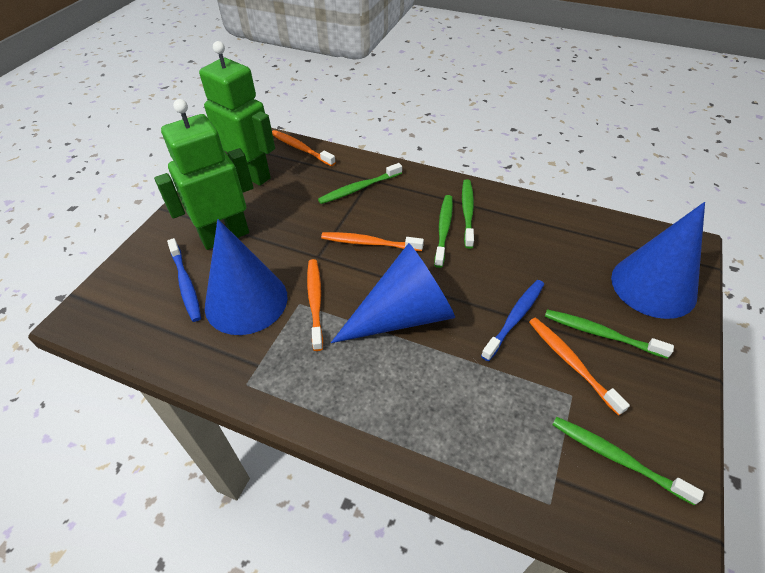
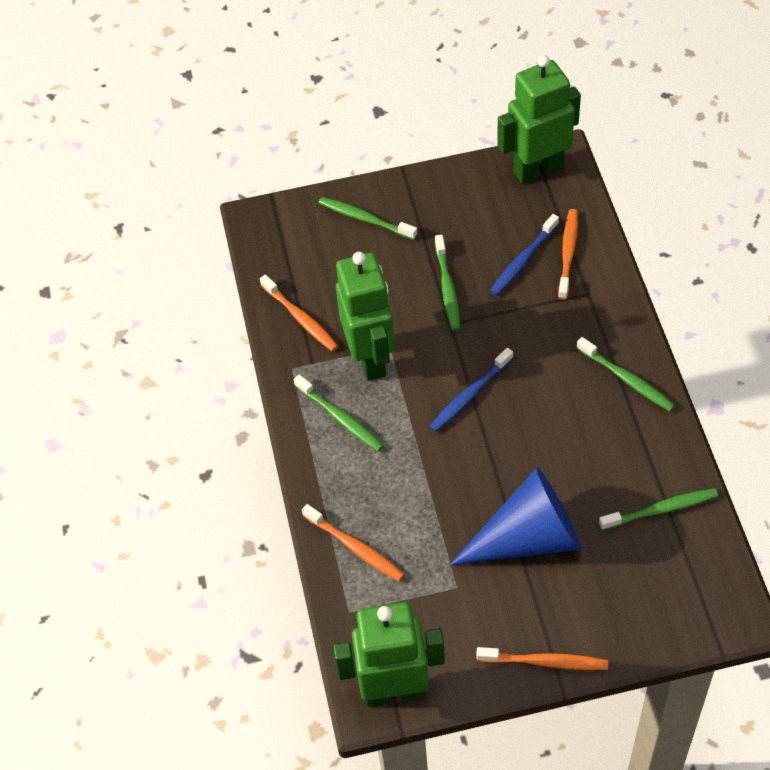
blue cone: 3 -> 1
green robot: 2 -> 3

